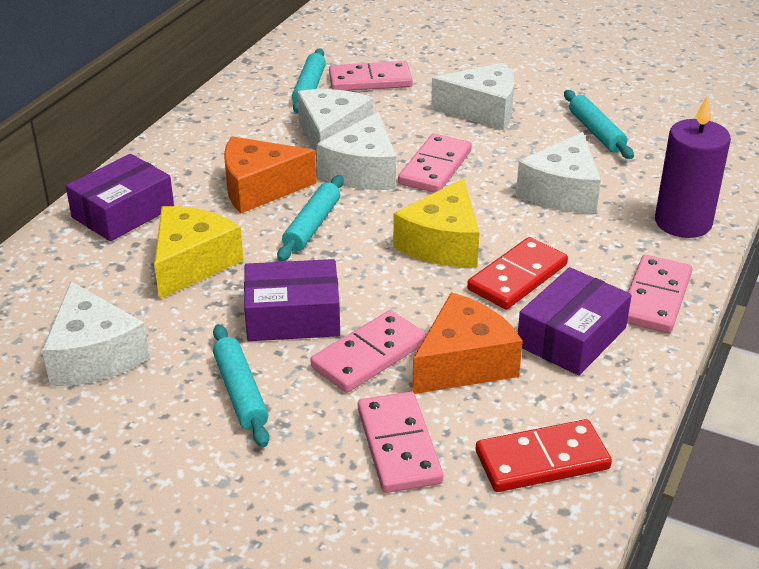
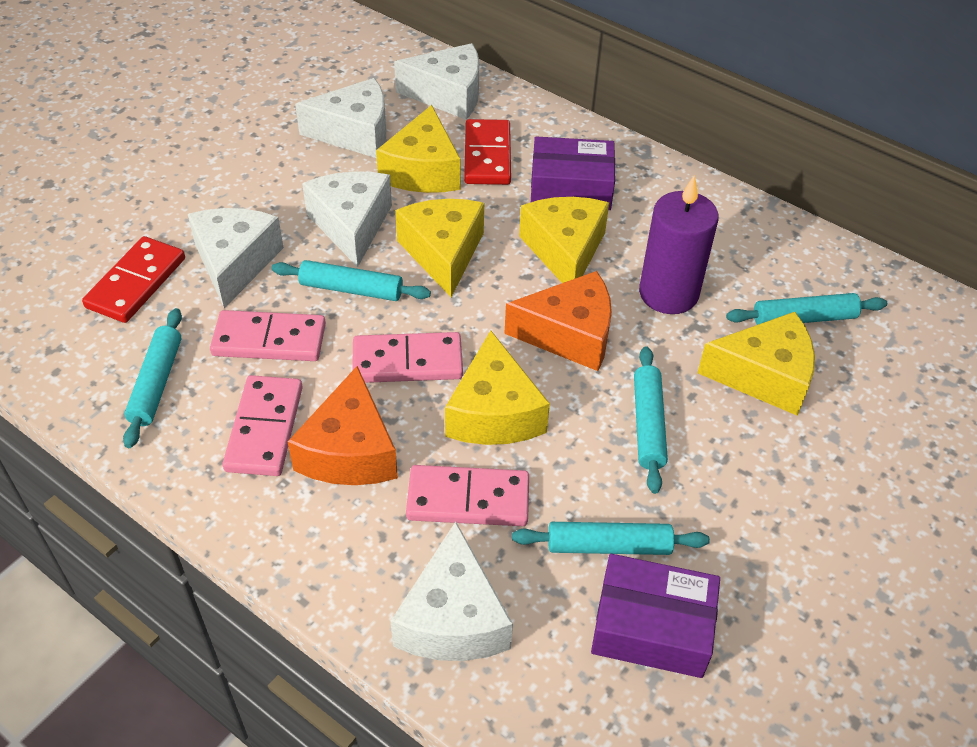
pink domino: 5 -> 4
purple box: 3 -> 2
turquoise rolling pin: 4 -> 5
yellow cheese: 2 -> 5

